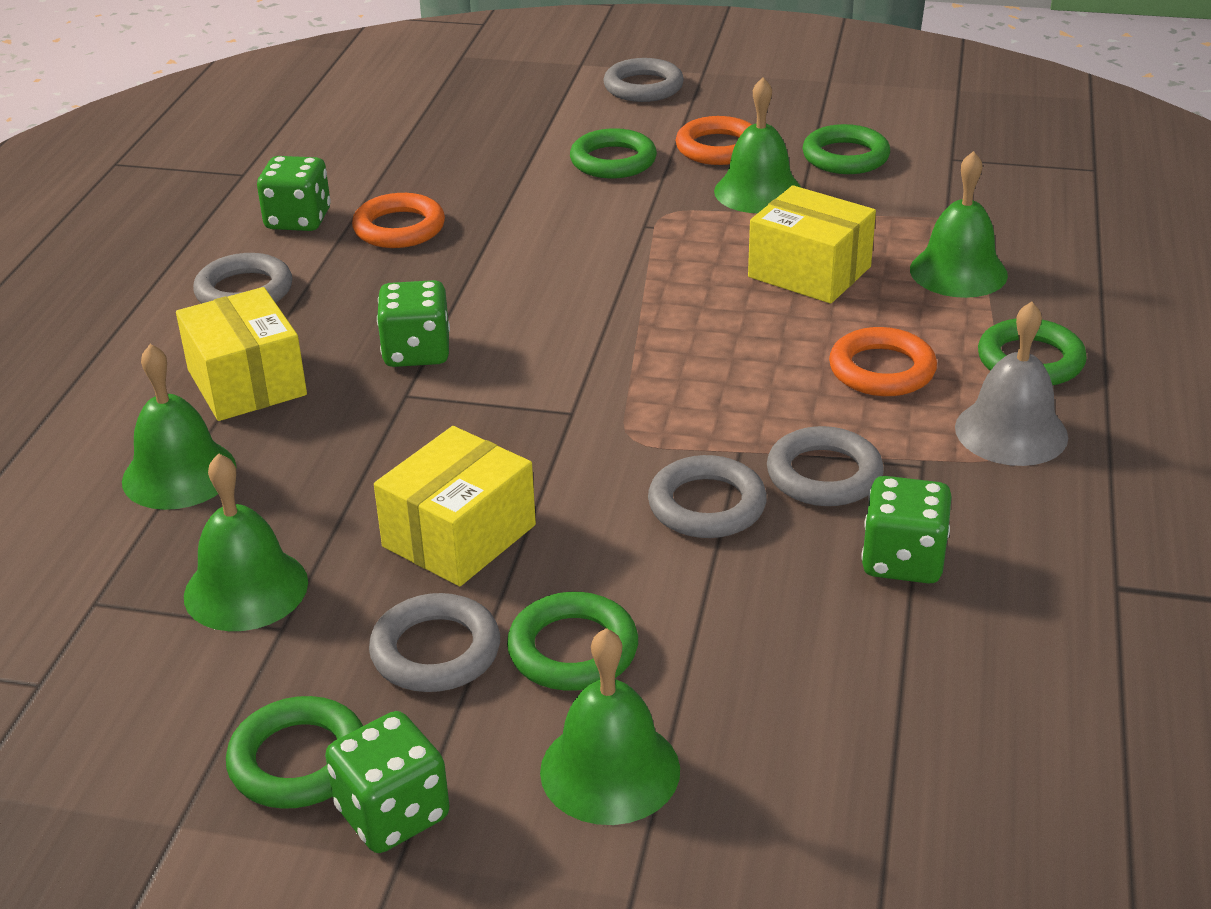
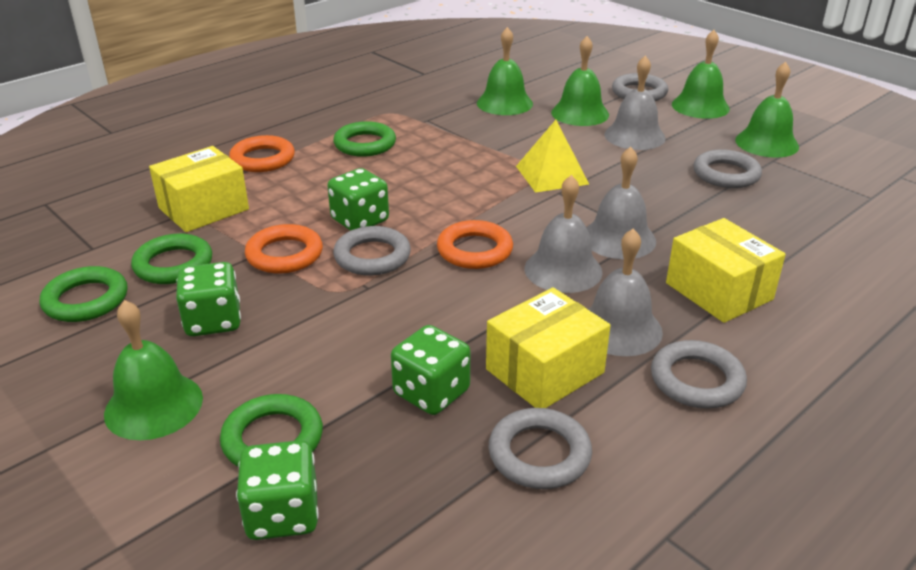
green ring: 5 -> 4
grey bell: 1 -> 4
yellow pyramid: 0 -> 1

